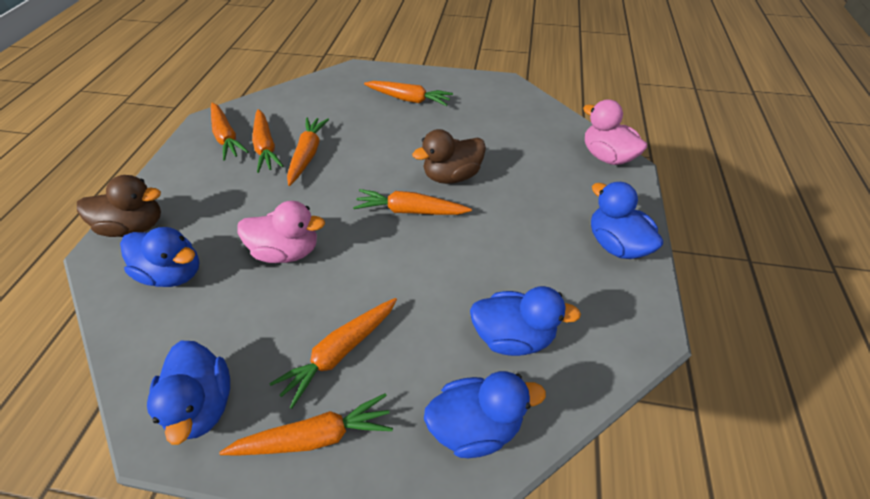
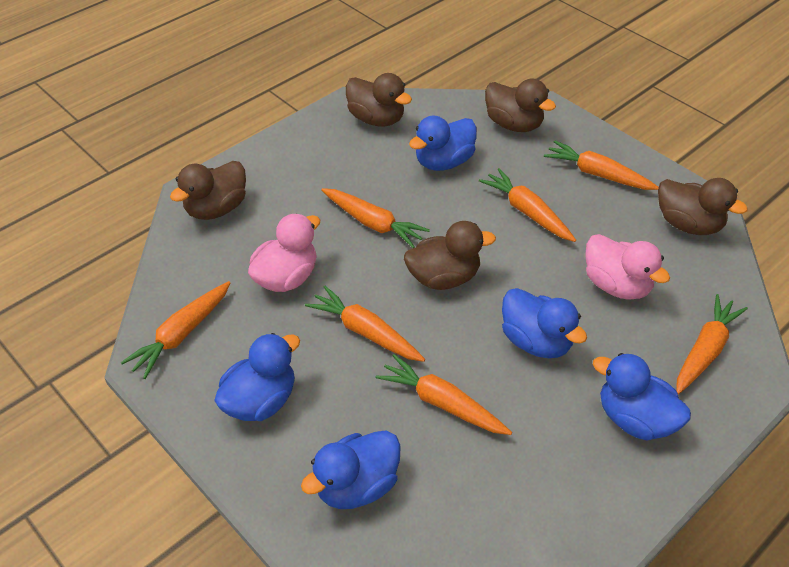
brown duck: 2 -> 5

